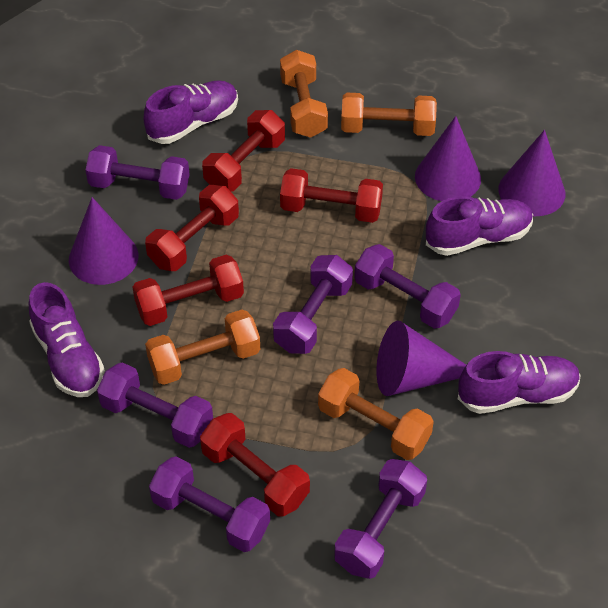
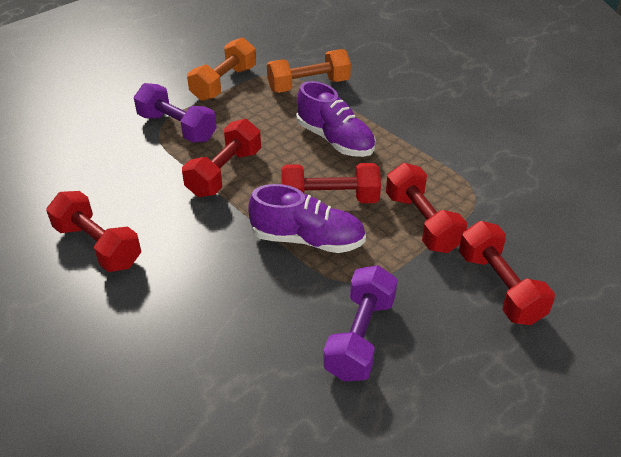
orange dumbbell: 4 -> 2
purple cone: 4 -> 0
purple dumbbell: 6 -> 2
purple shoe: 4 -> 2

